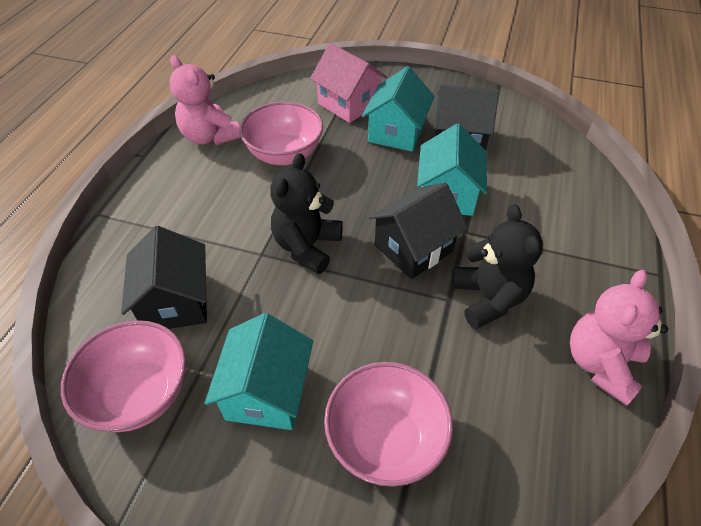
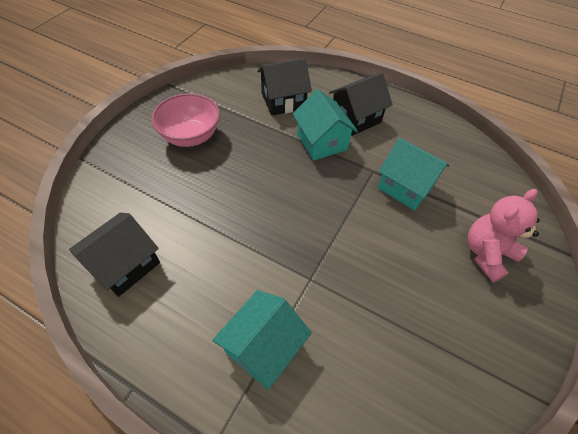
black teddy bear: 2 -> 0
pink bowl: 3 -> 1
pink house: 1 -> 0
pink teddy bear: 2 -> 1

